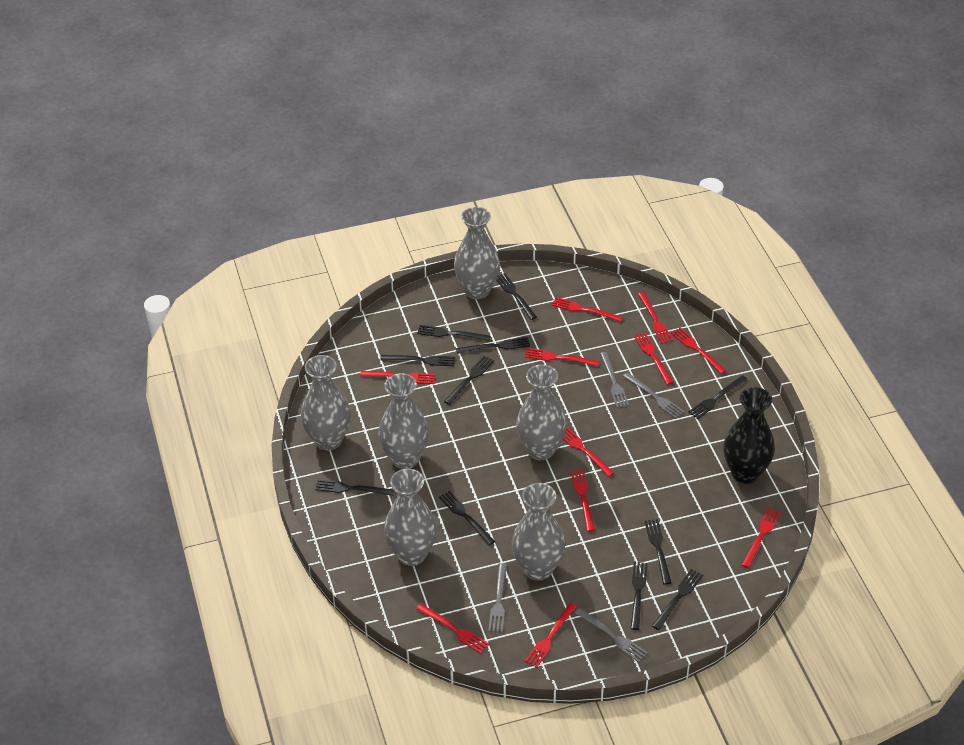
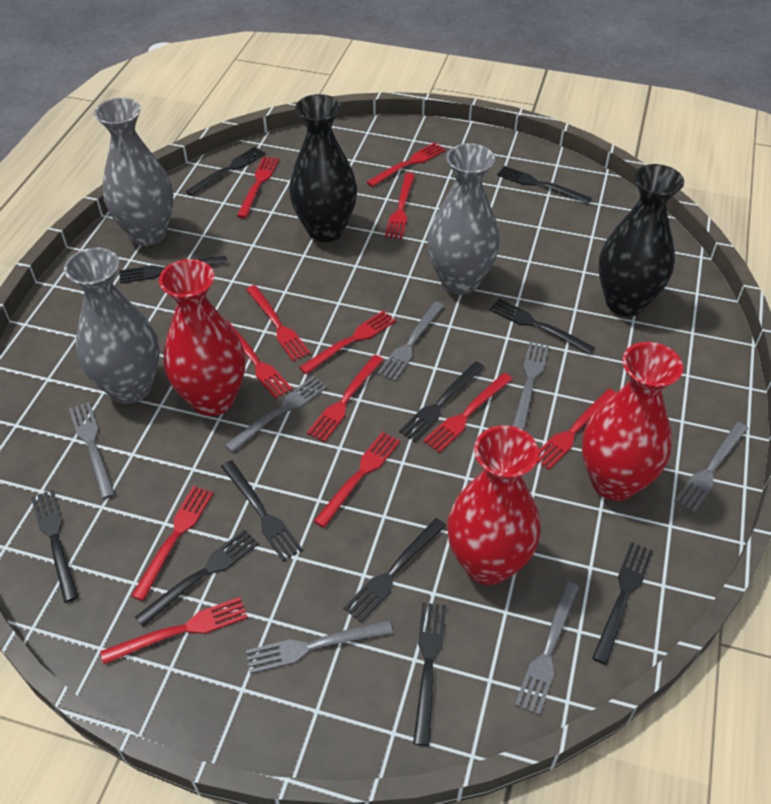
black vase: 1 -> 2
grey fork: 4 -> 7
grey vase: 6 -> 3
red fork: 11 -> 12
red vase: 0 -> 3

